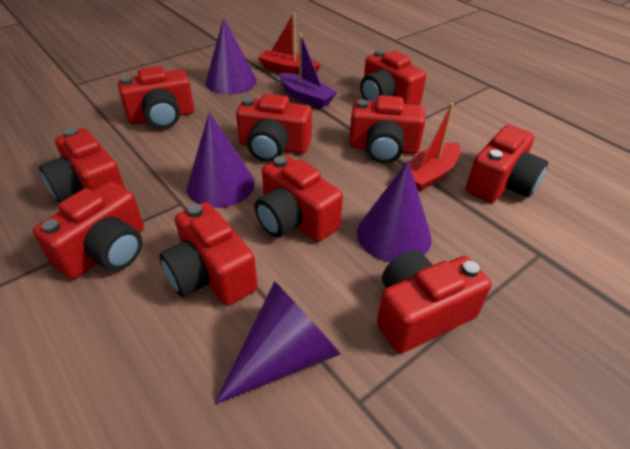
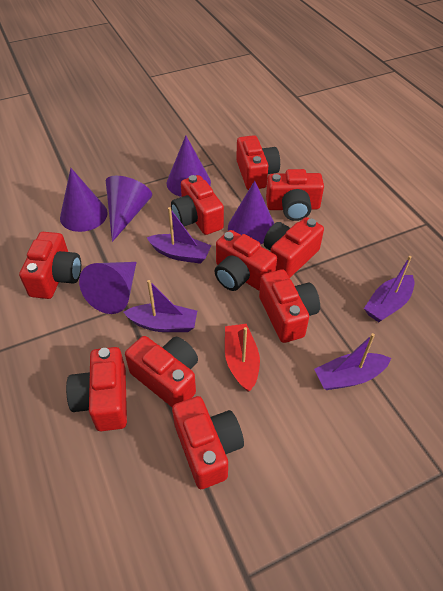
purple boat: 1 -> 4
purple cone: 4 -> 5
red boat: 2 -> 1

